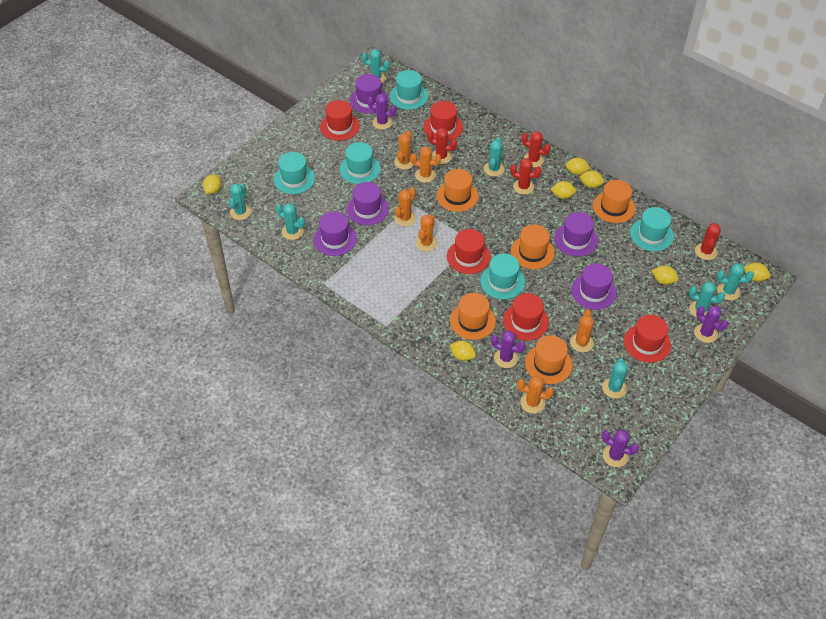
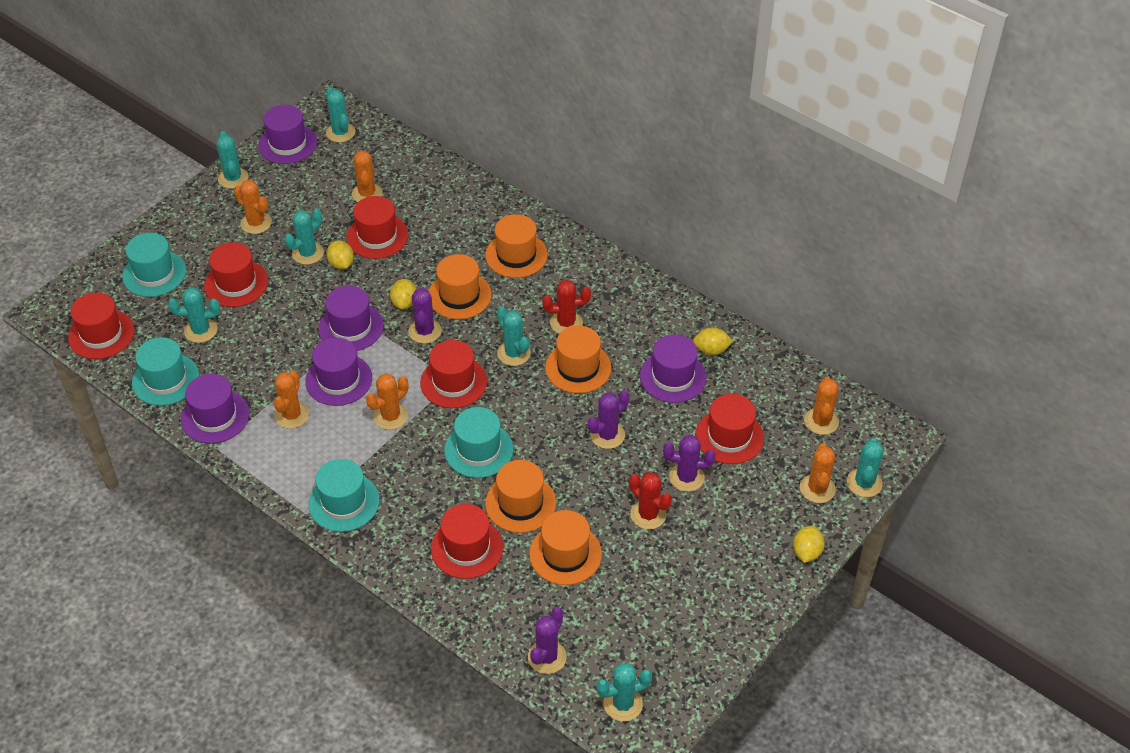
red cactus: 4 -> 2
red hat: 5 -> 6
turquoise hat: 5 -> 4
yellow lemon: 7 -> 4

